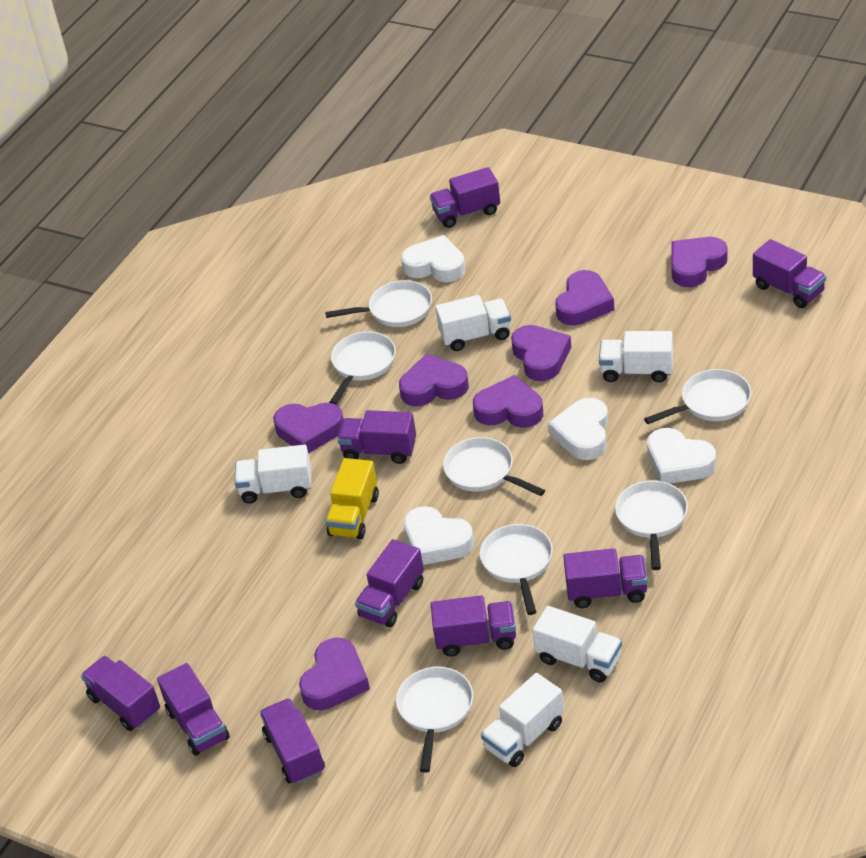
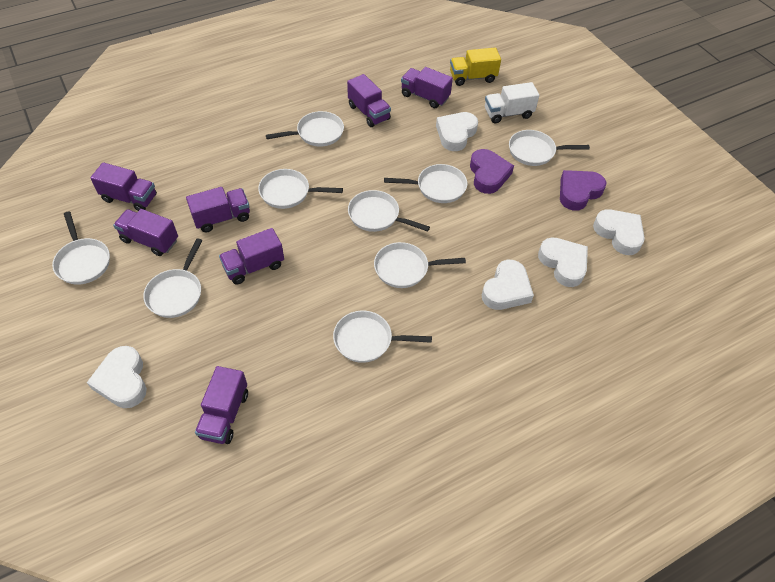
purple heart: 7 -> 2
purple truck: 9 -> 7
white heart: 4 -> 5
white pan: 7 -> 9
white truck: 5 -> 1

